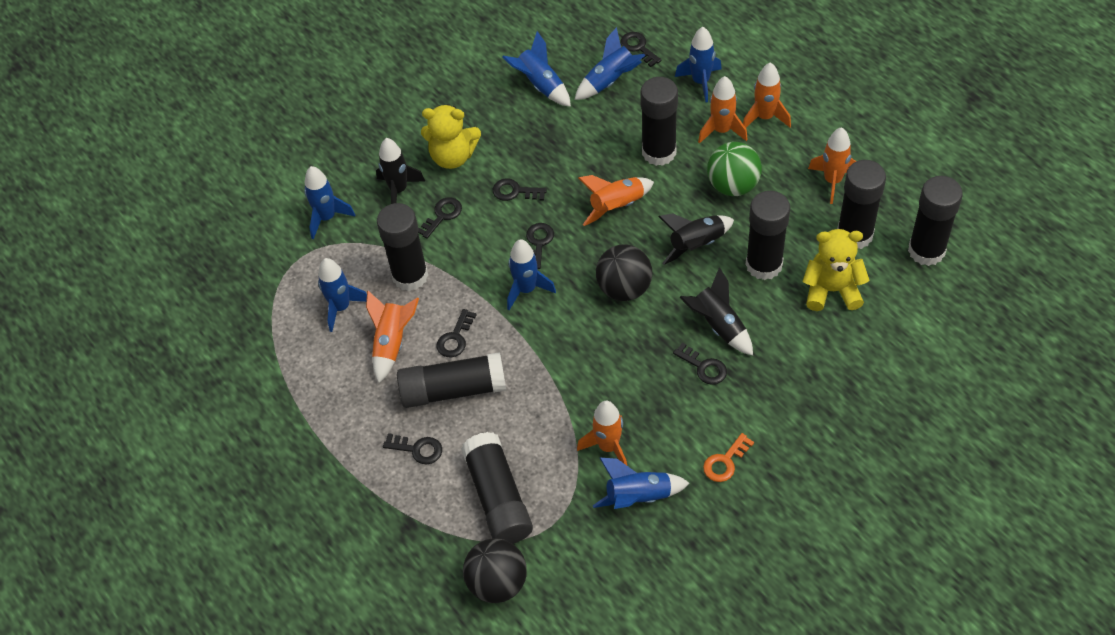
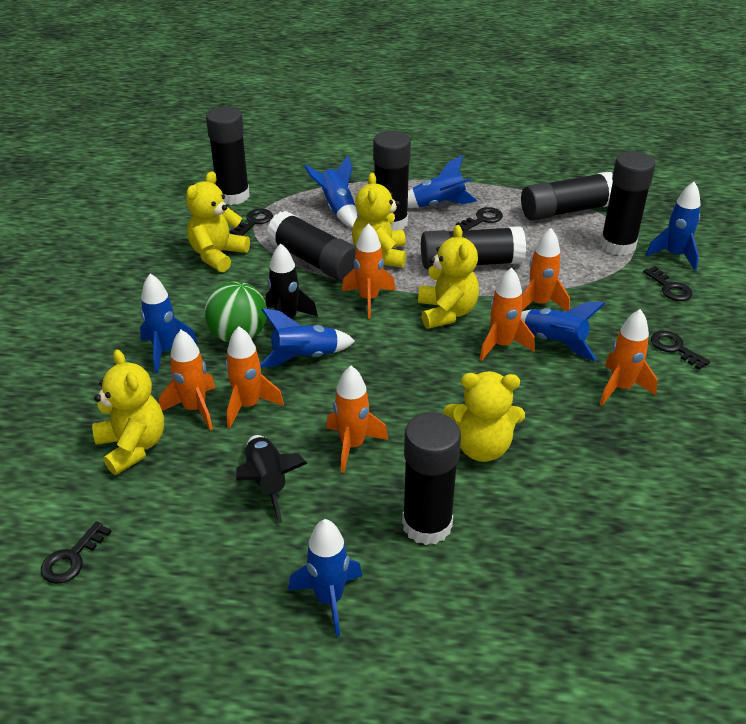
black ball: 2 -> 0
black key: 7 -> 5
black rocket: 3 -> 2
orange key: 1 -> 0
orange rocket: 6 -> 7
yellow teddy bear: 2 -> 5

